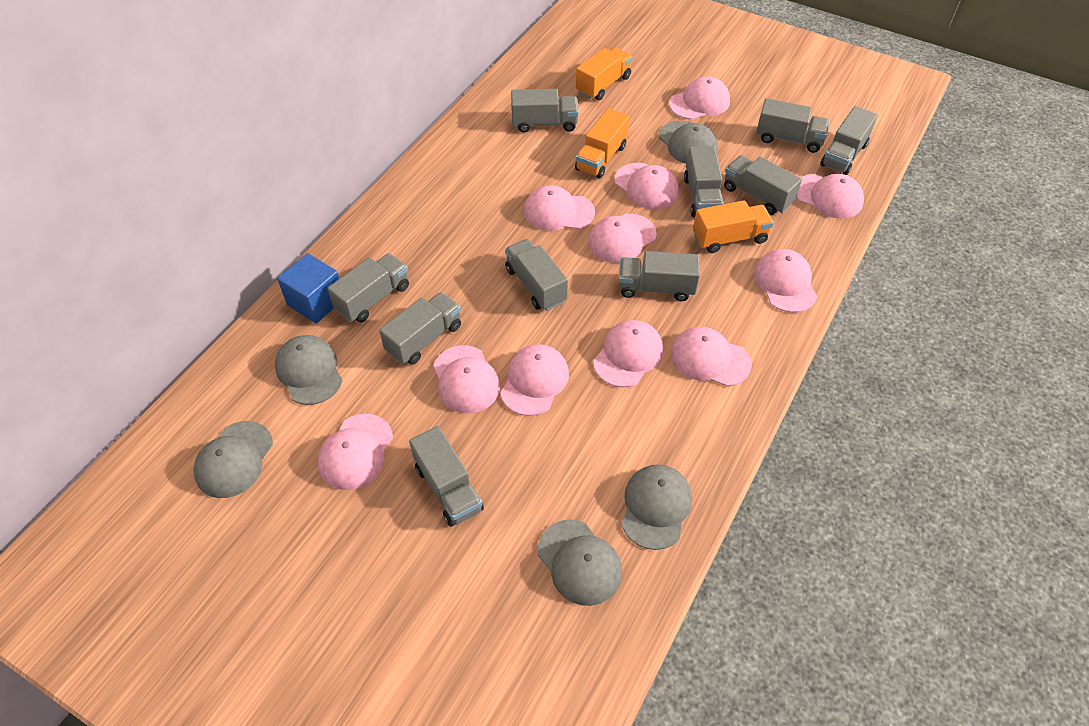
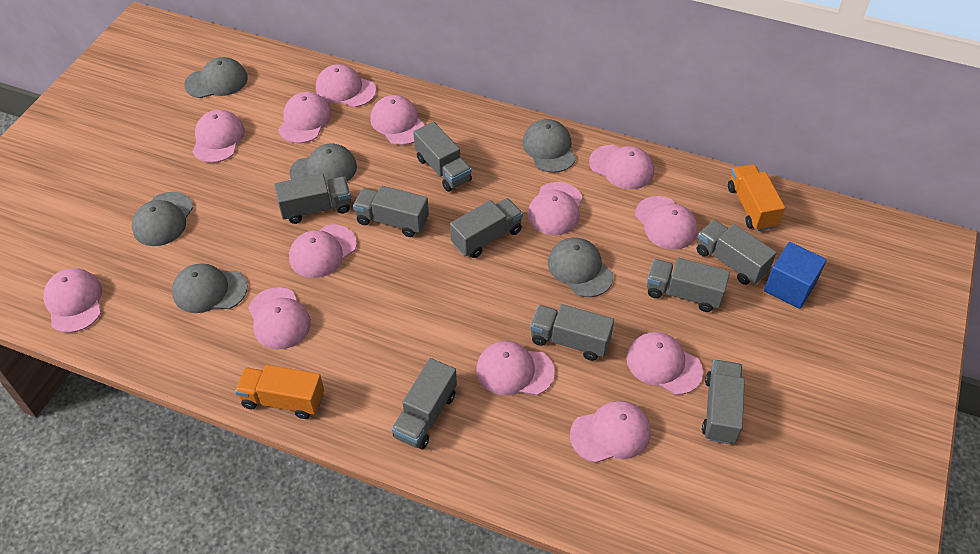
grey cap: 5 -> 6
grey truck: 10 -> 9
orange truck: 3 -> 2
pink cap: 11 -> 13

